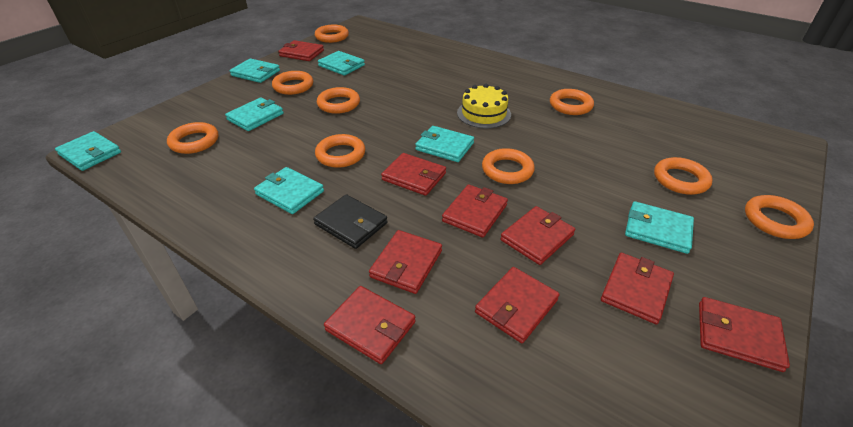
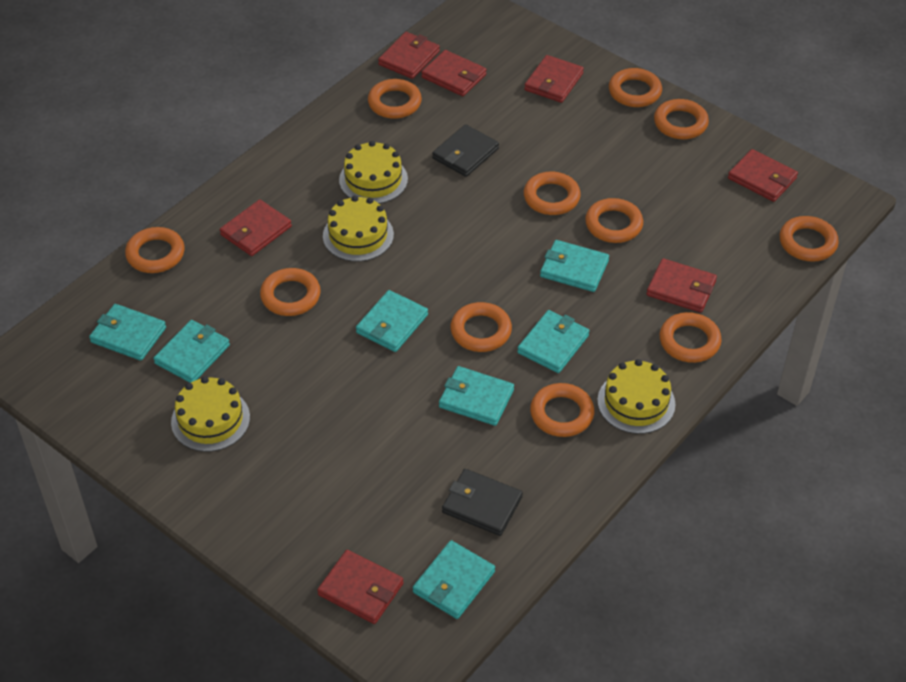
black wallet: 1 -> 2
orange ring: 9 -> 11
red wallet: 9 -> 7
yellow cake: 1 -> 4

